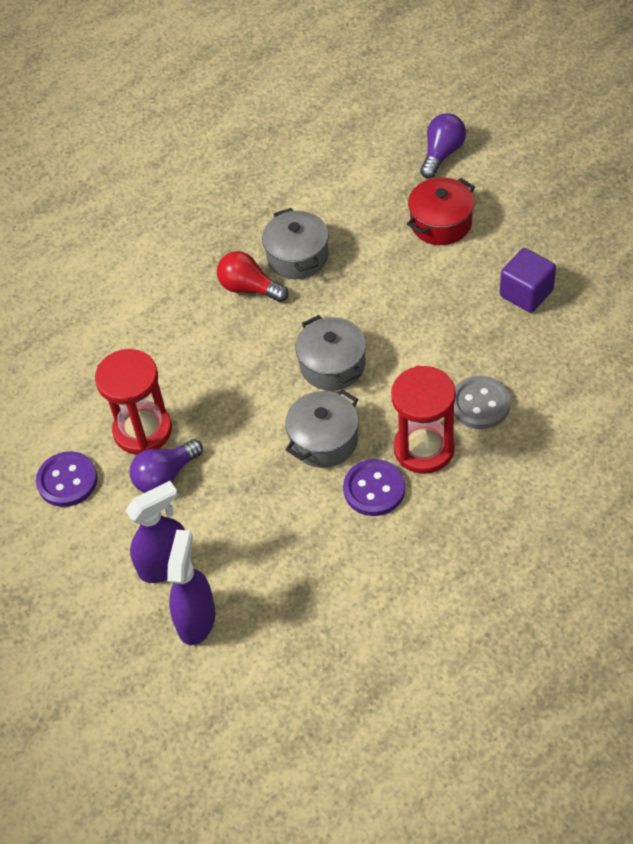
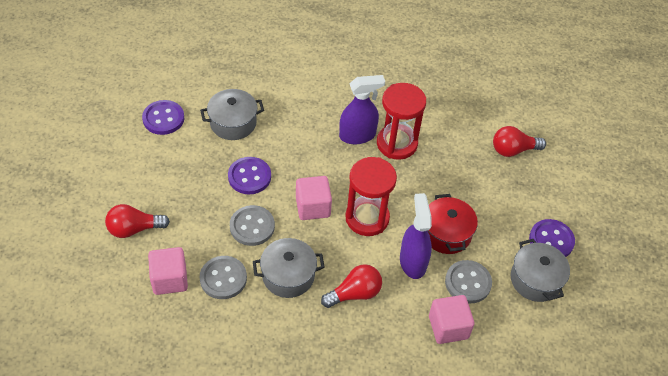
grey button: 1 -> 3
pink cube: 0 -> 3
purple button: 2 -> 3
purple cube: 1 -> 0
purple light bulb: 2 -> 0
red light bulb: 1 -> 3

